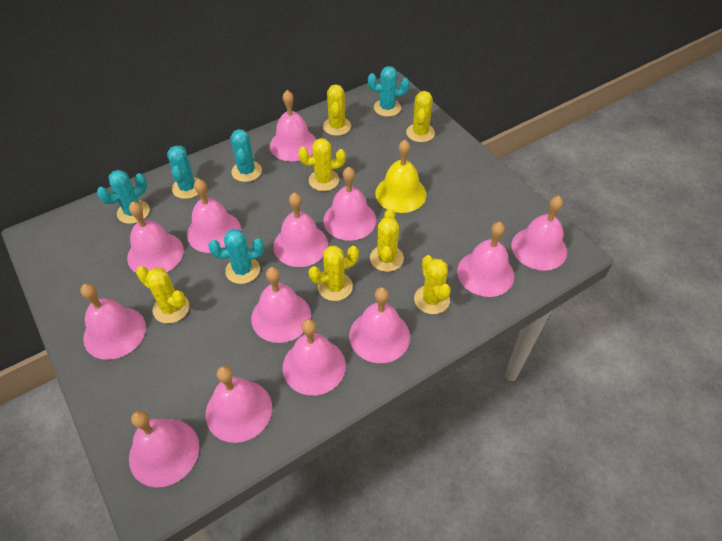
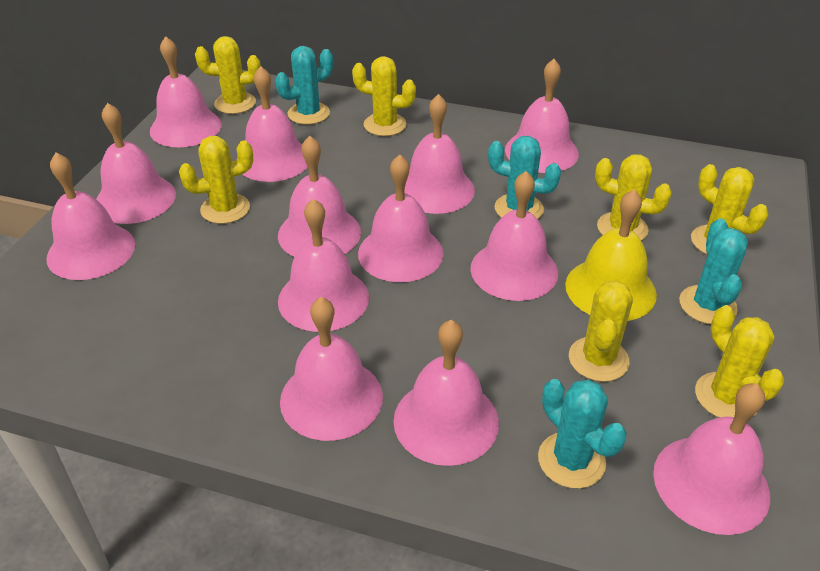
turquoise cactus: 5 -> 4

